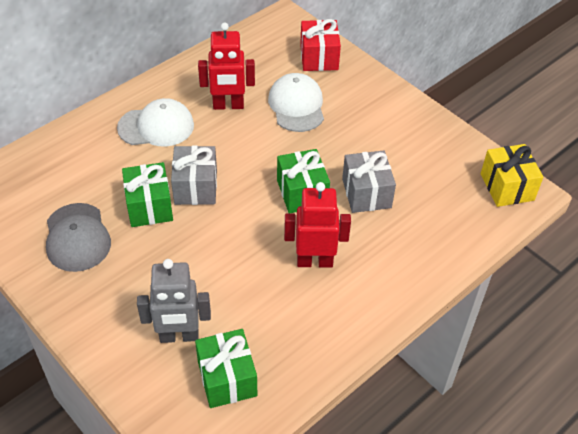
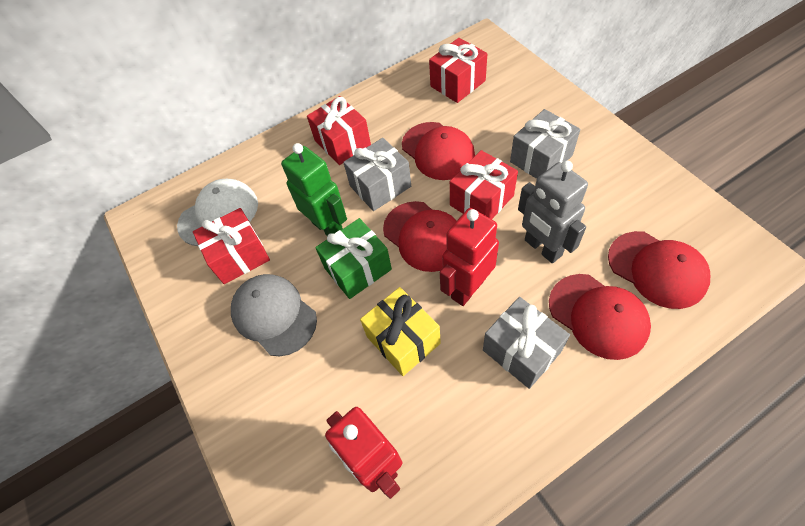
green gift: 3 -> 1
green robot: 0 -> 1
grey gift: 2 -> 3
red cap: 0 -> 4
red gift: 1 -> 4
white cap: 2 -> 1

